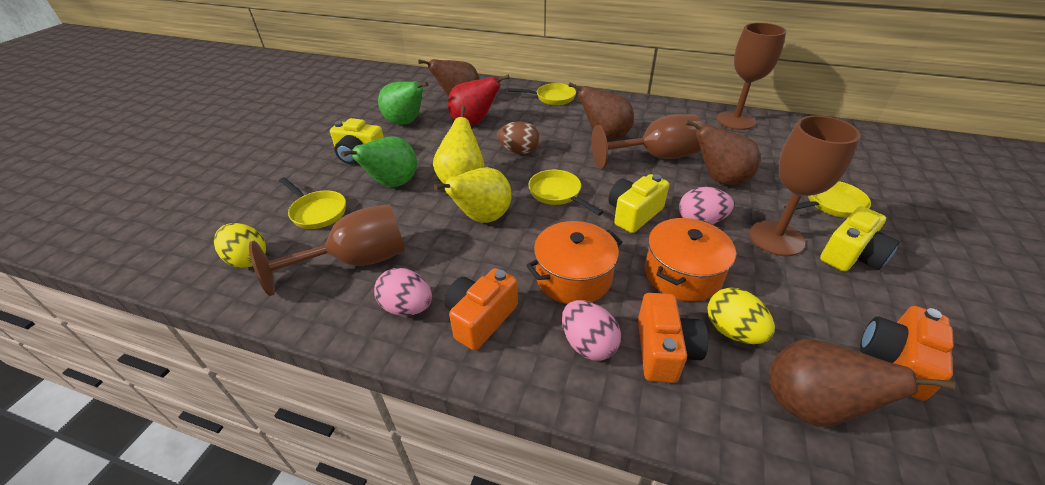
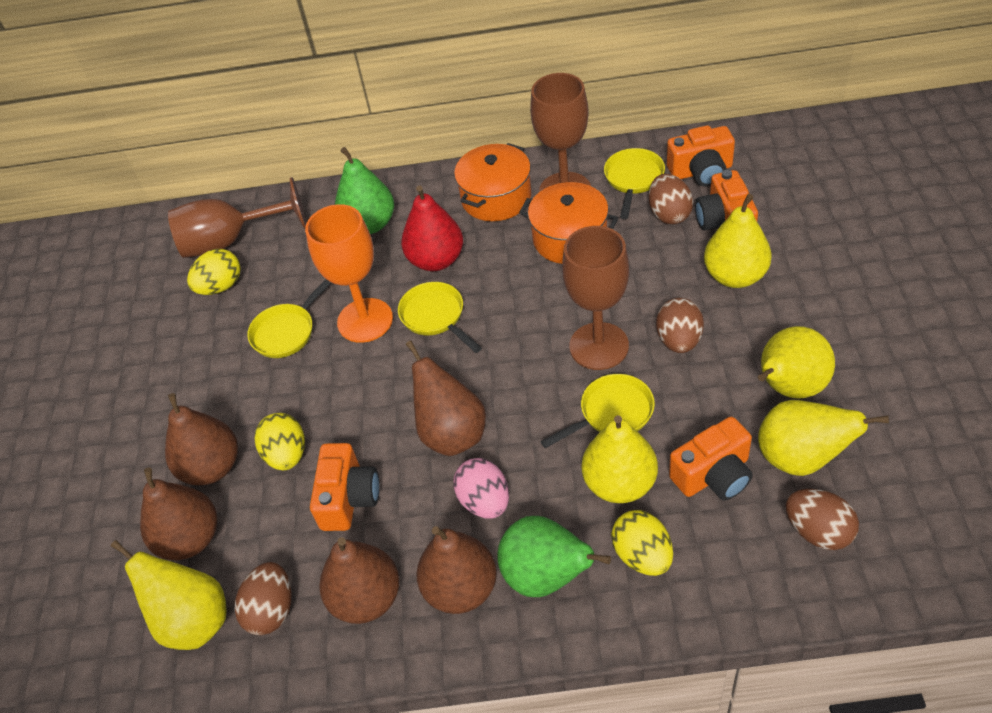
brown egg: 1 -> 4
brown goblet: 4 -> 3
brown pear: 4 -> 5
orange camera: 3 -> 4
orange goblet: 0 -> 1
pink egg: 3 -> 1
yellow camera: 3 -> 0
yellow egg: 2 -> 3
yellow pear: 2 -> 5

